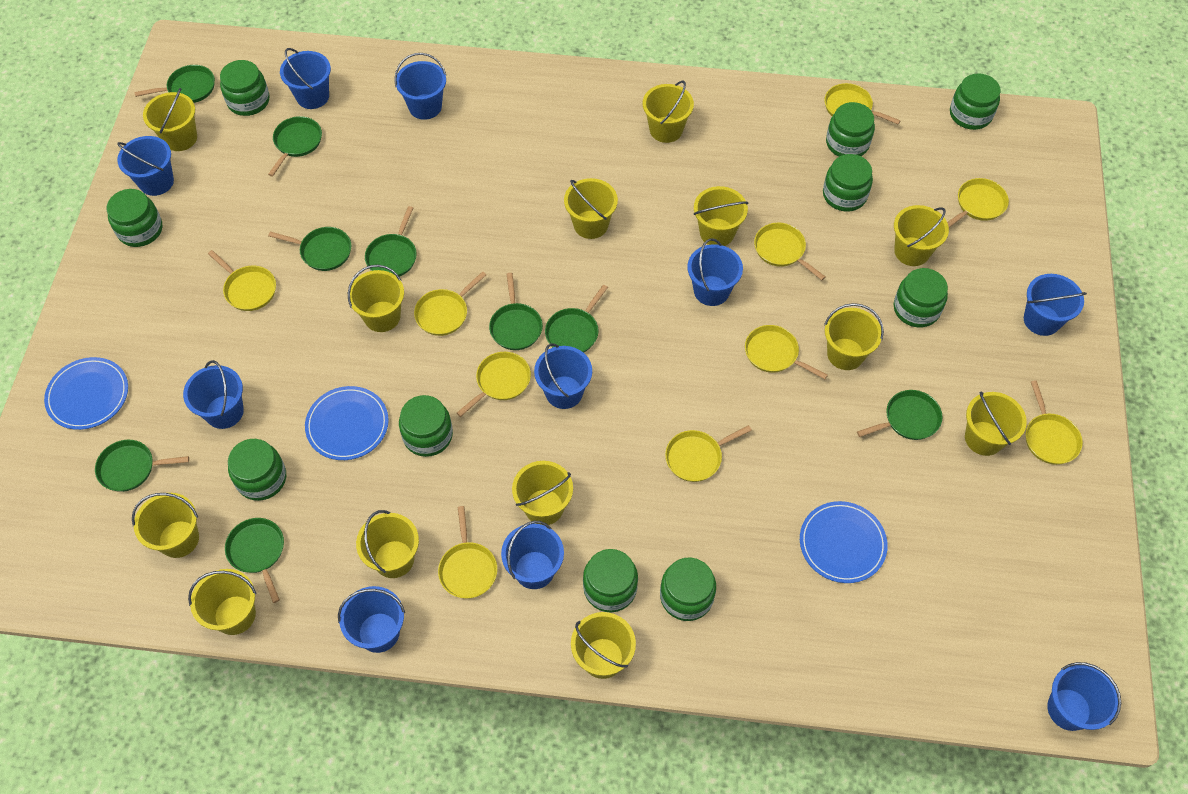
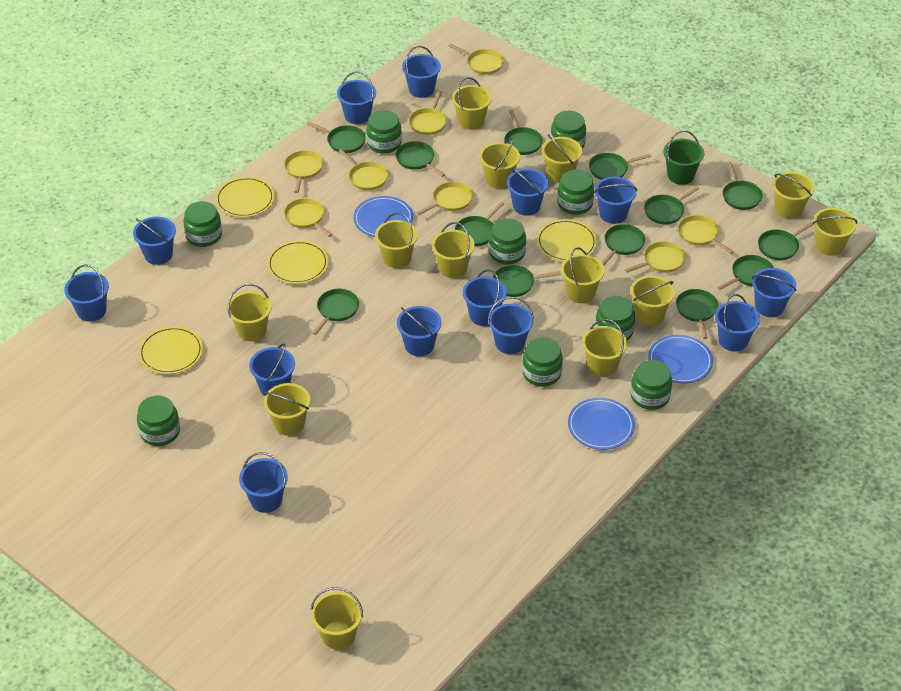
blue bucket: 10 -> 13
green bucket: 0 -> 1
green jar: 10 -> 9
green pan: 9 -> 13
yellow pan: 10 -> 8
yellow plate: 0 -> 4

